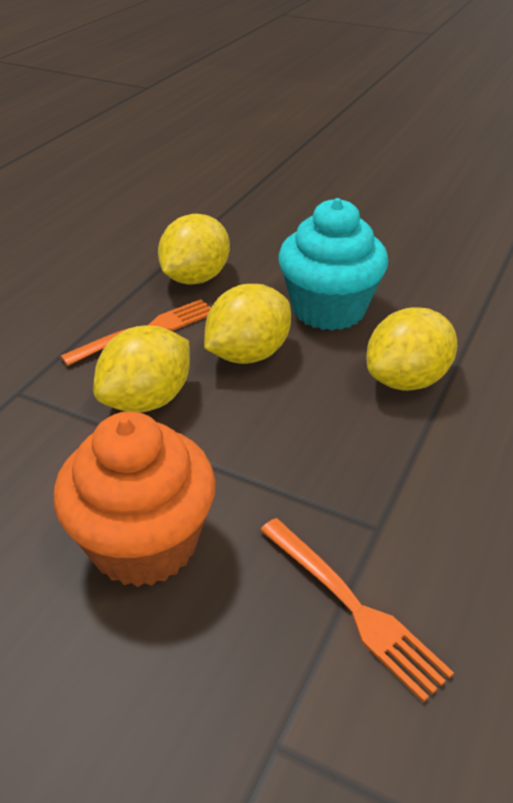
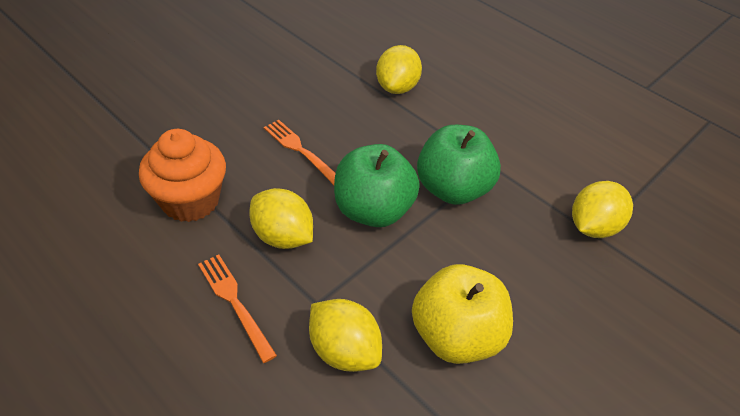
green apple: 0 -> 2
turquoise cupcake: 1 -> 0
yellow apple: 0 -> 1

